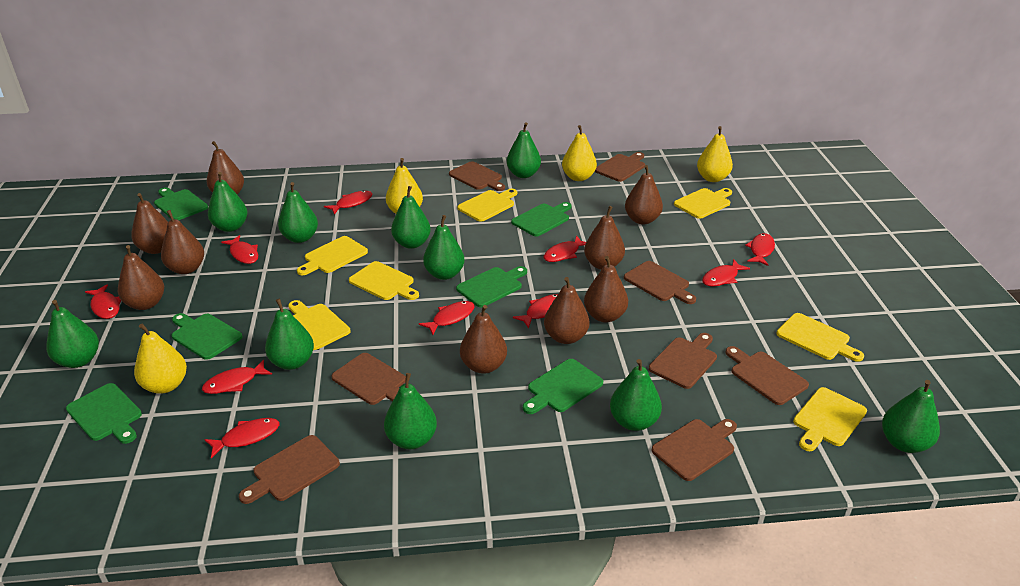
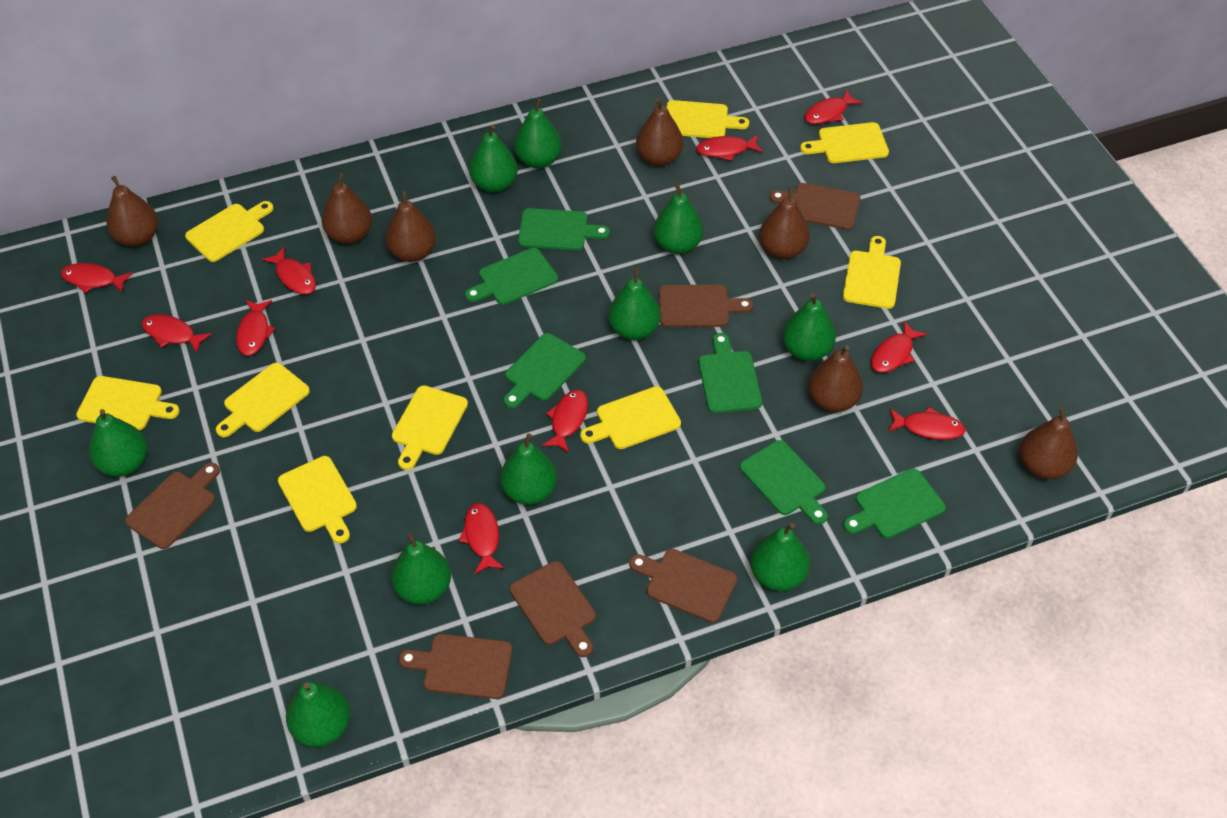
brown cutting board: 8 -> 6
brown pear: 9 -> 7
yellow cutting board: 7 -> 9
yellow pear: 4 -> 0

